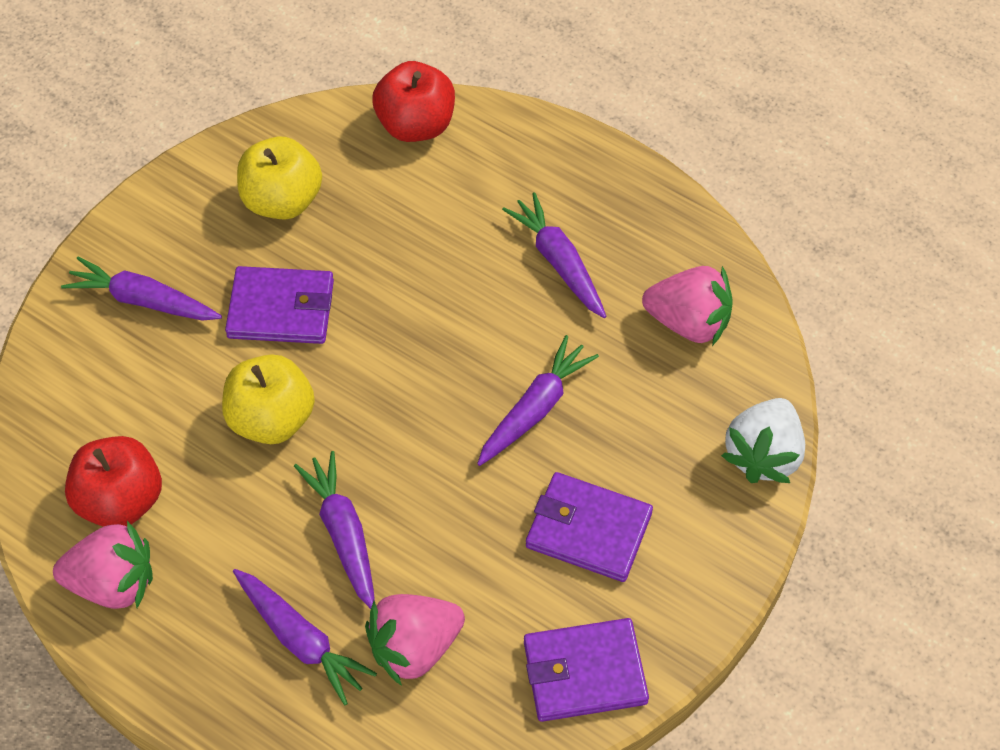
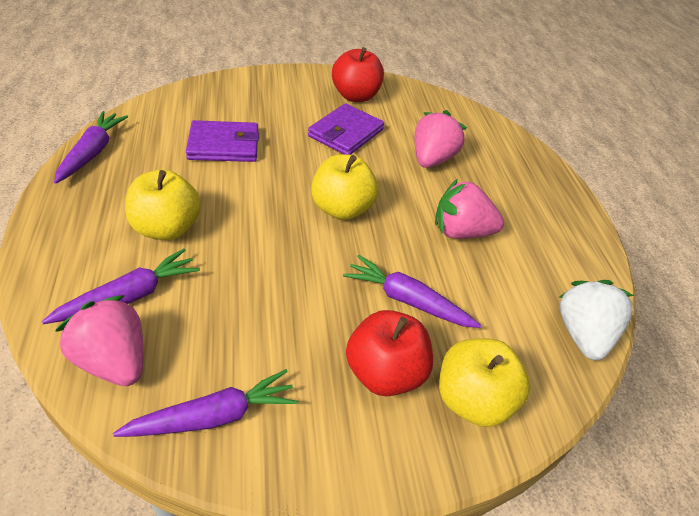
purple carrot: 5 -> 4
purple wallet: 3 -> 2
yellow apple: 2 -> 3

